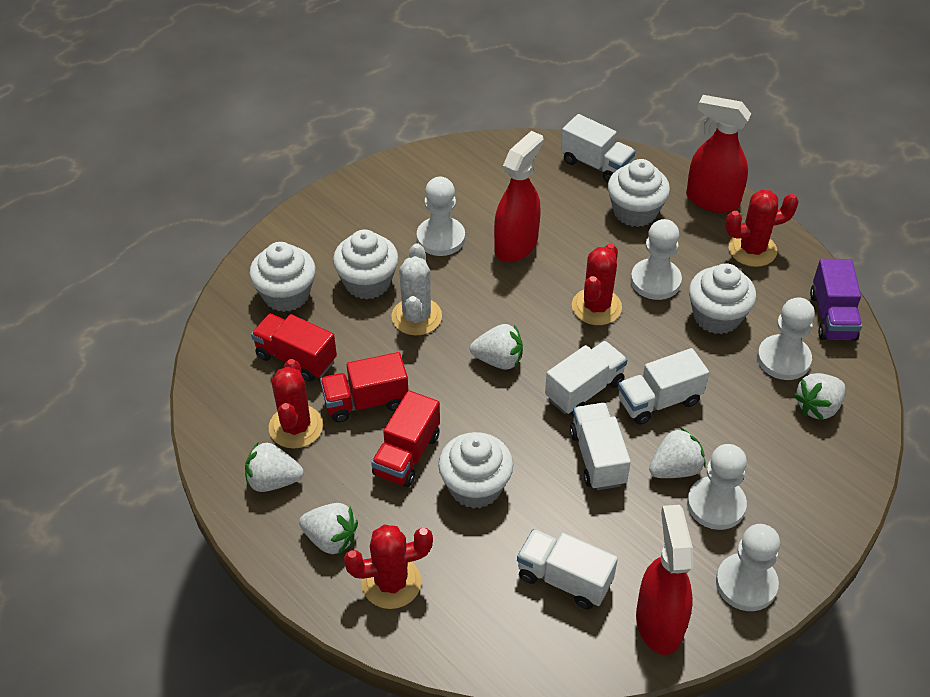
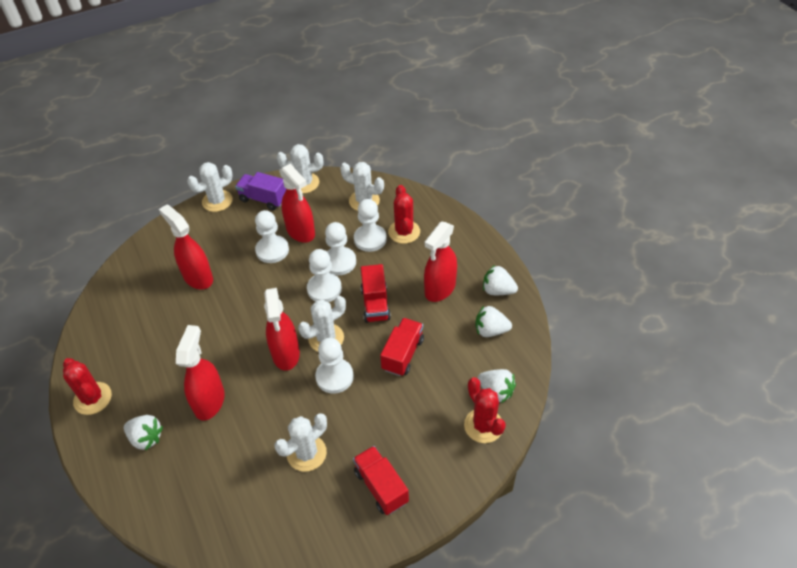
red cactus: 4 -> 3
red spray bottle: 3 -> 5
white cactus: 1 -> 5
white cupcake: 5 -> 0
white strawberry: 5 -> 4
white truck: 5 -> 0

